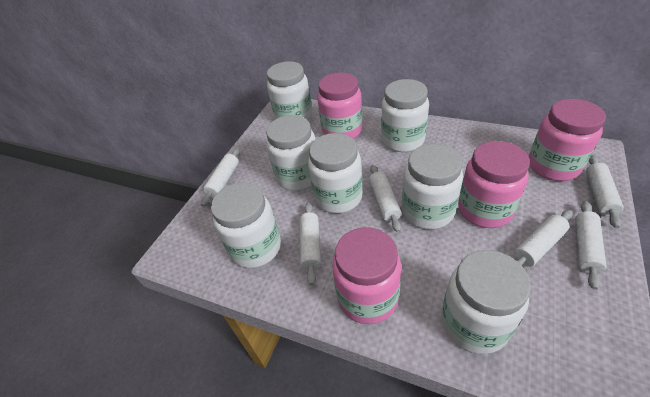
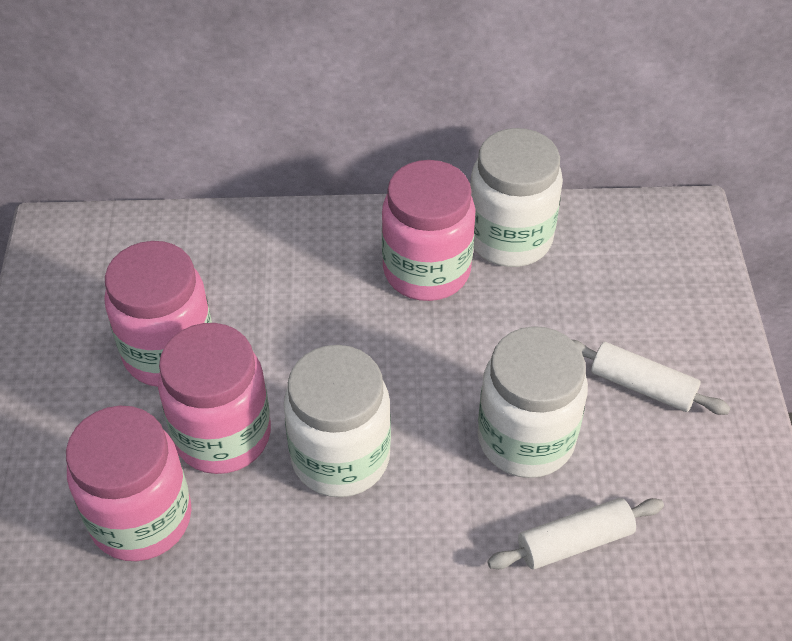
white jar: 7 -> 3
white rolling pin: 6 -> 2

